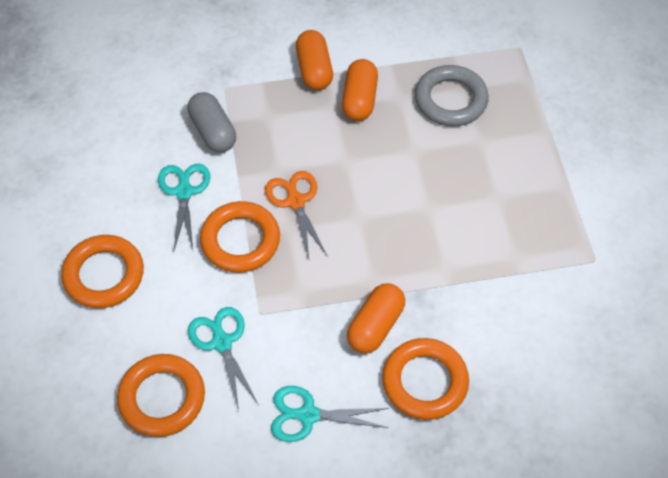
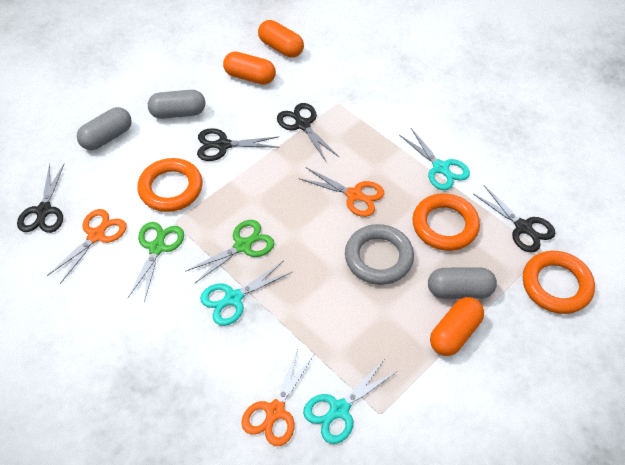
black scissors: 0 -> 4
green scissors: 0 -> 2
grey capsule: 1 -> 3
orange ring: 4 -> 3
orange scissors: 1 -> 3

